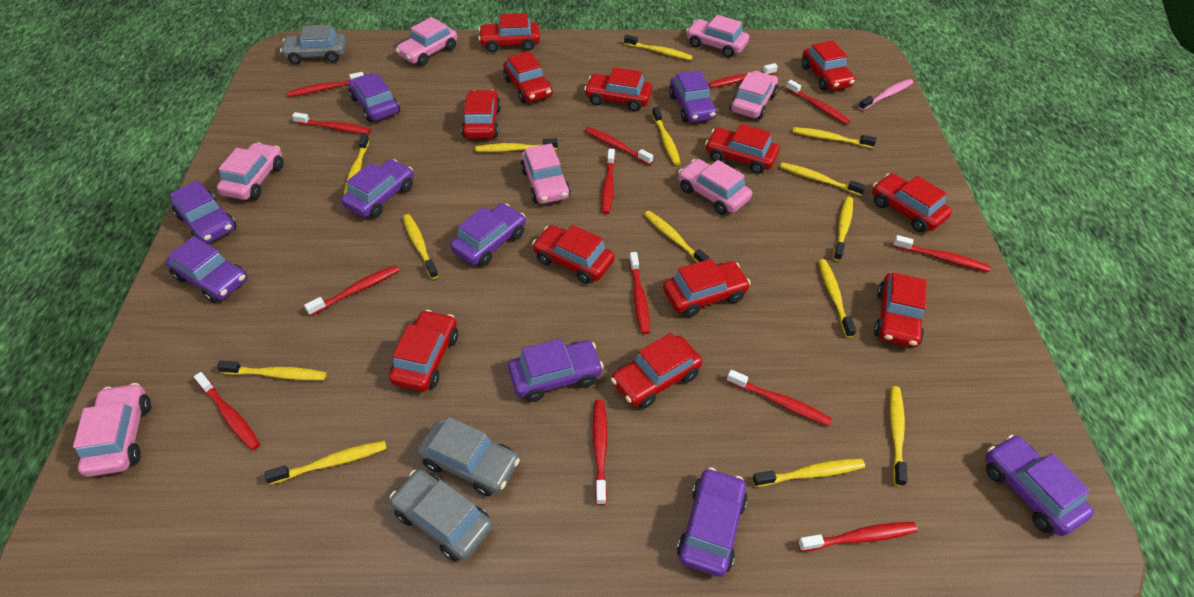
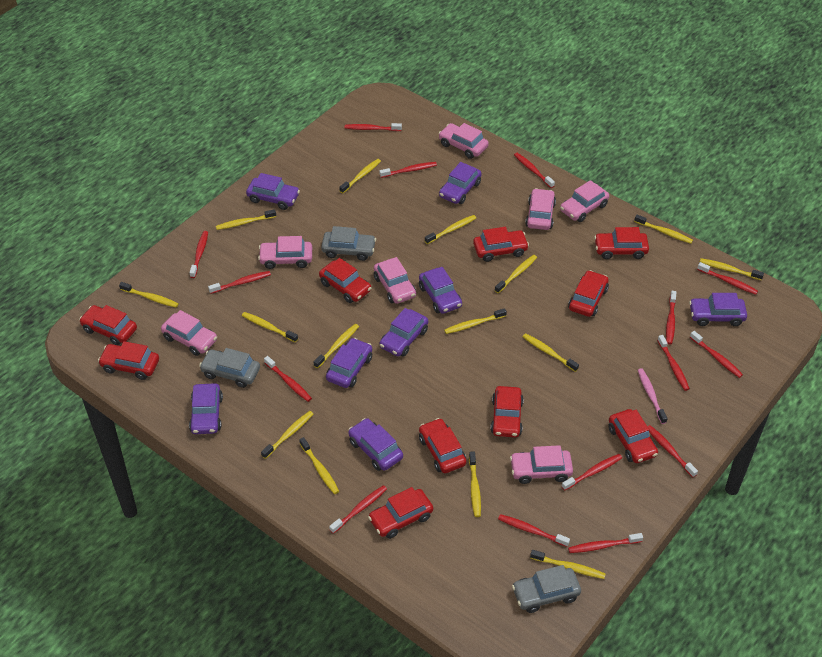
purple car: 9 -> 8
red car: 12 -> 10
red toothbrush: 13 -> 15
yellow toothbrush: 14 -> 15

